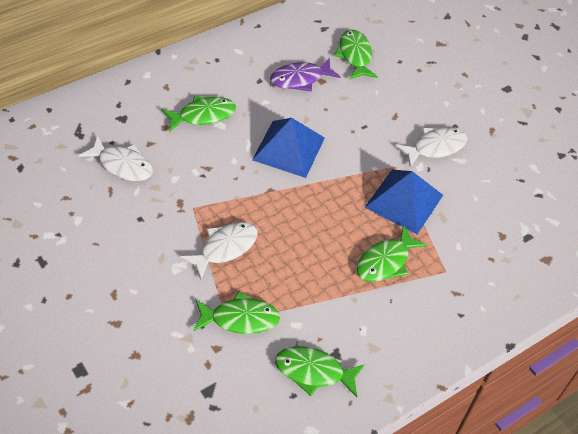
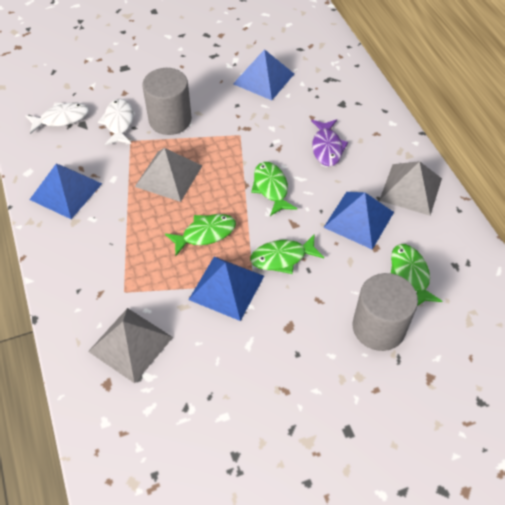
blue pyramid: 2 -> 4
green fish: 5 -> 4
grey cylinder: 0 -> 2
grey pyramid: 0 -> 3
white fish: 3 -> 2

